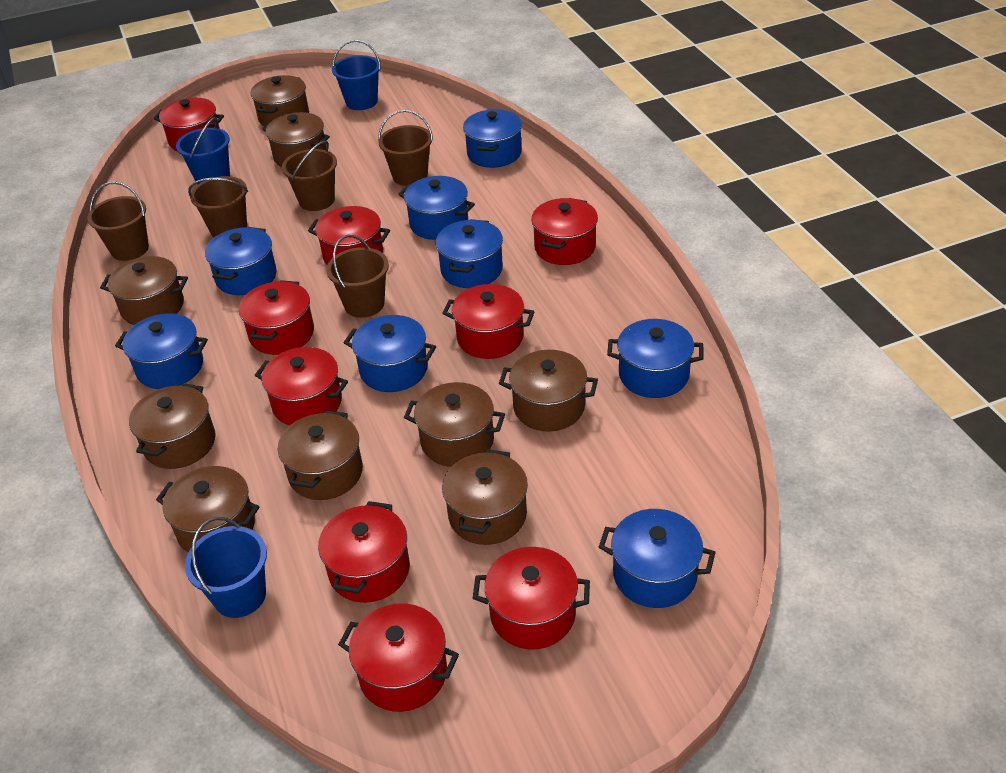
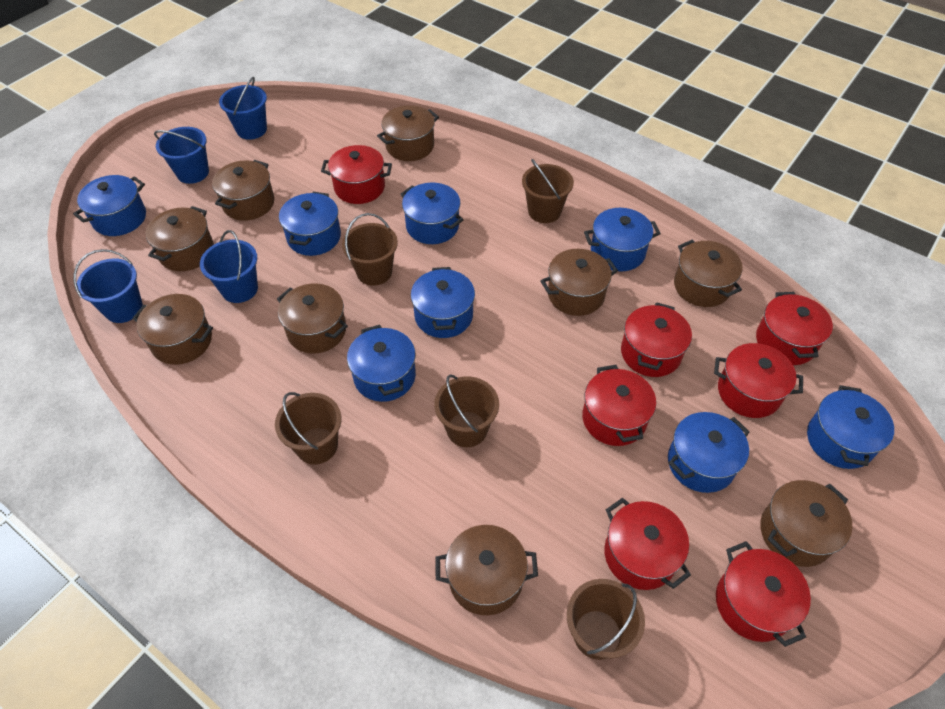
blue bucket: 3 -> 4
red pot: 9 -> 7

